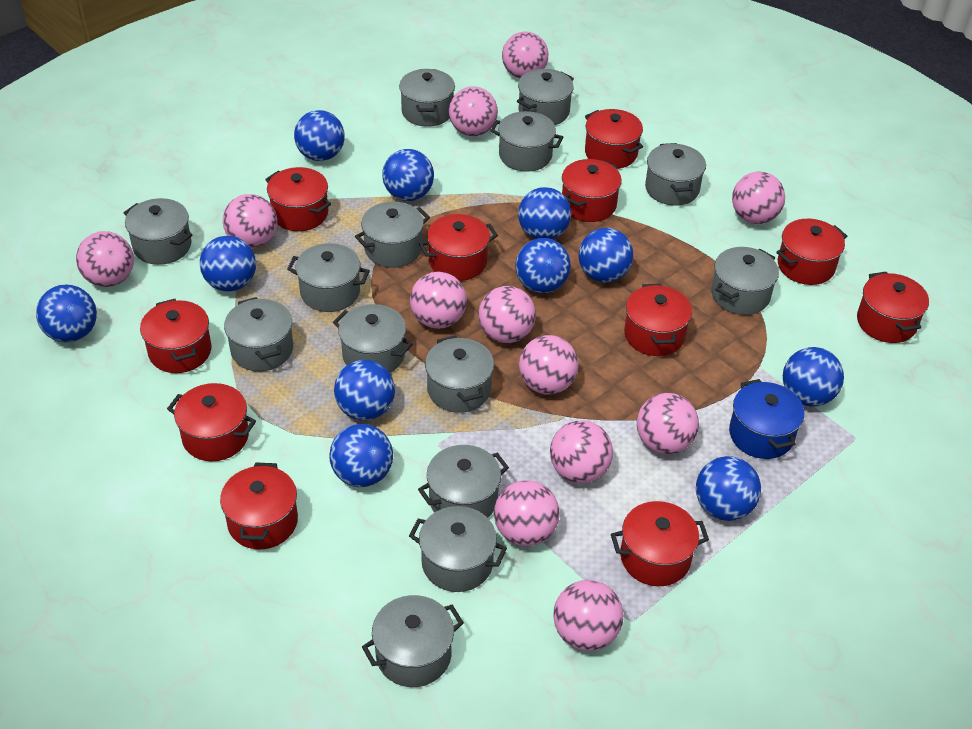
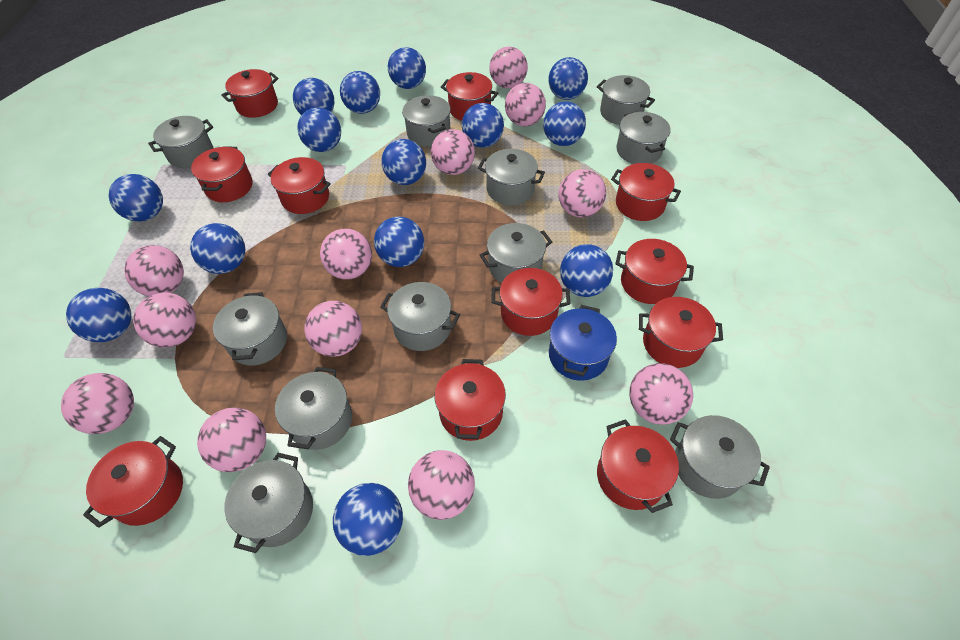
blue ball: 11 -> 14
grey pot: 14 -> 11

